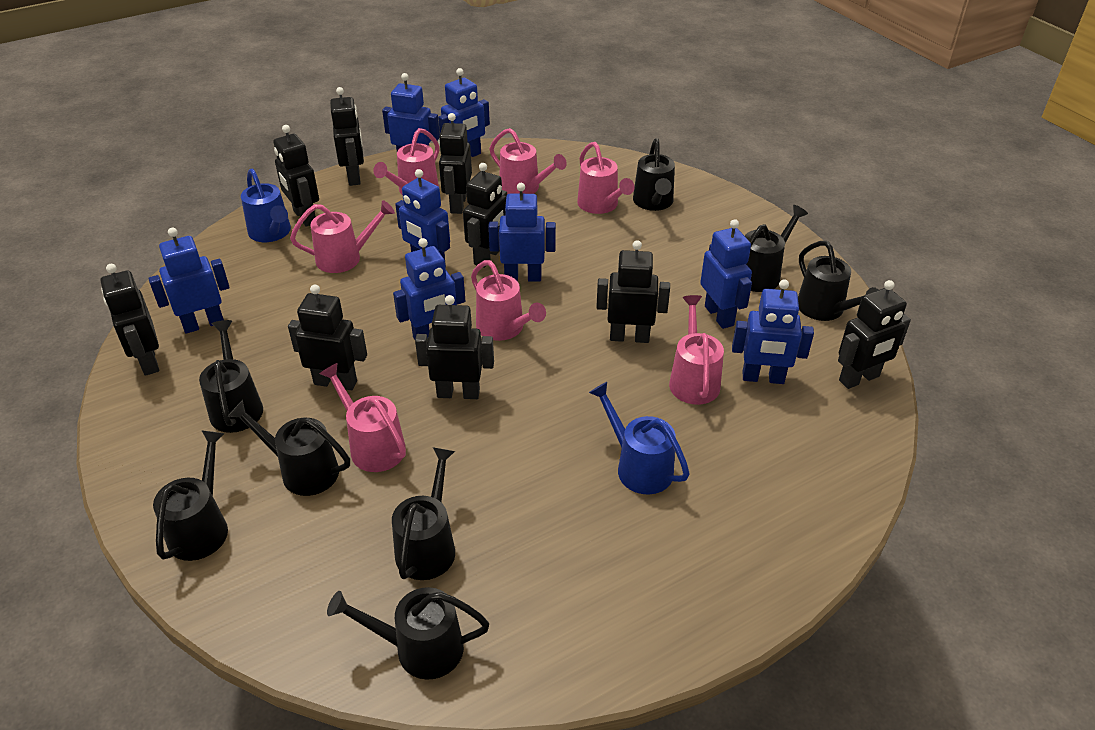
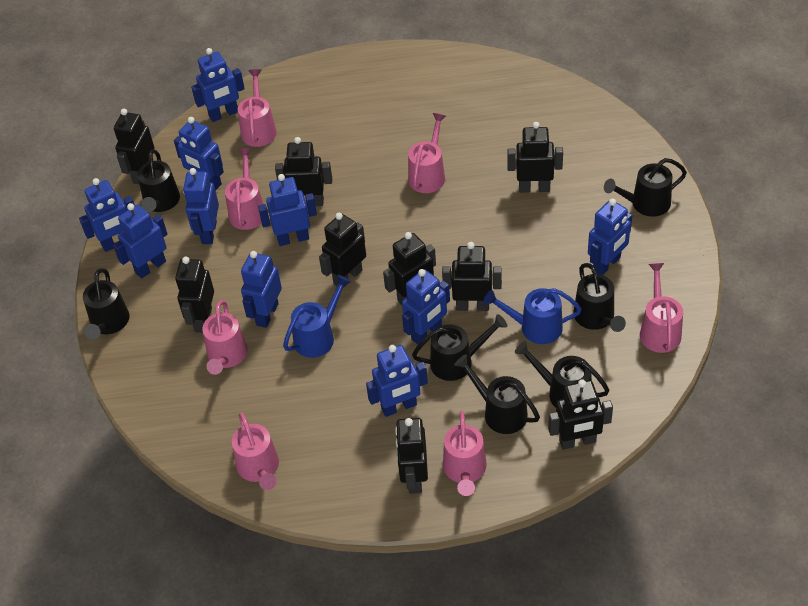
black watering can: 8 -> 7
blue robot: 8 -> 10

